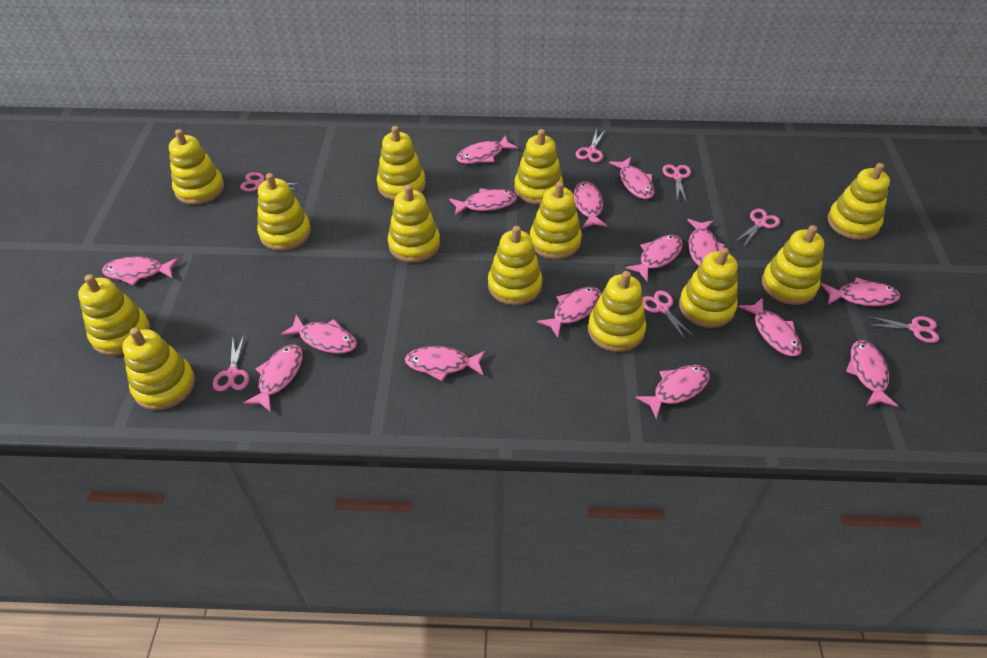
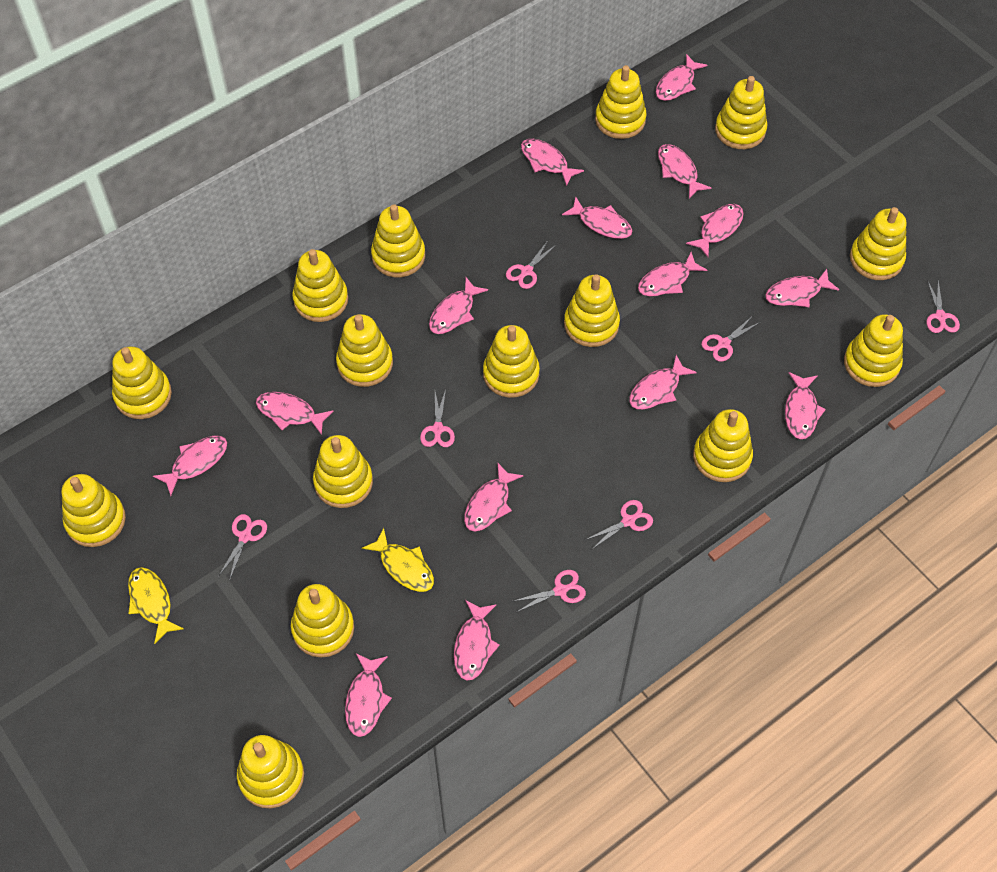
yellow fish: 0 -> 2
yellow stacking toy: 13 -> 15

